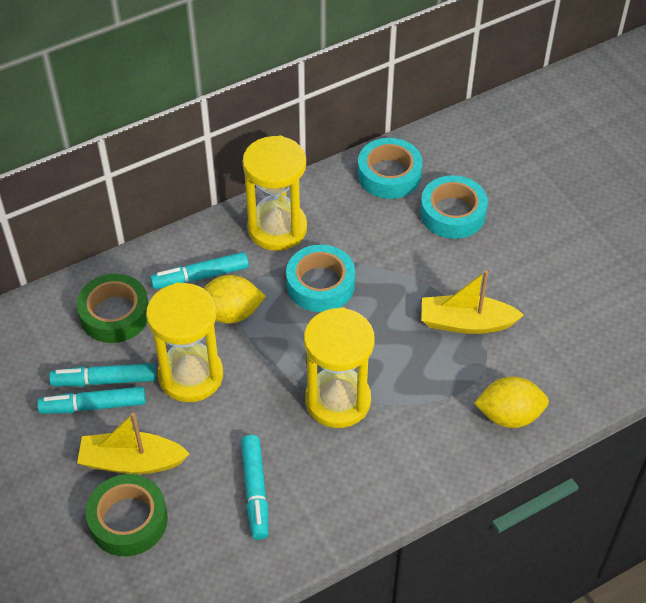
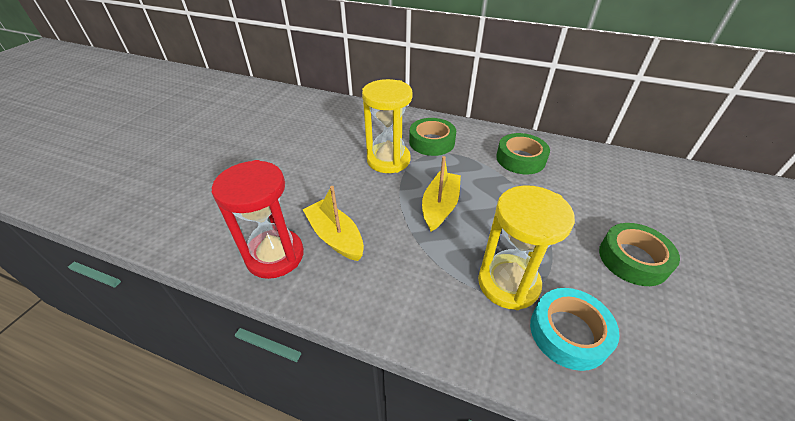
green tape: 2 -> 3
red hourglass: 0 -> 1
turquoise marker: 4 -> 0
turquoise tape: 3 -> 1
yellow hourglass: 3 -> 2
yellow lemon: 2 -> 0

